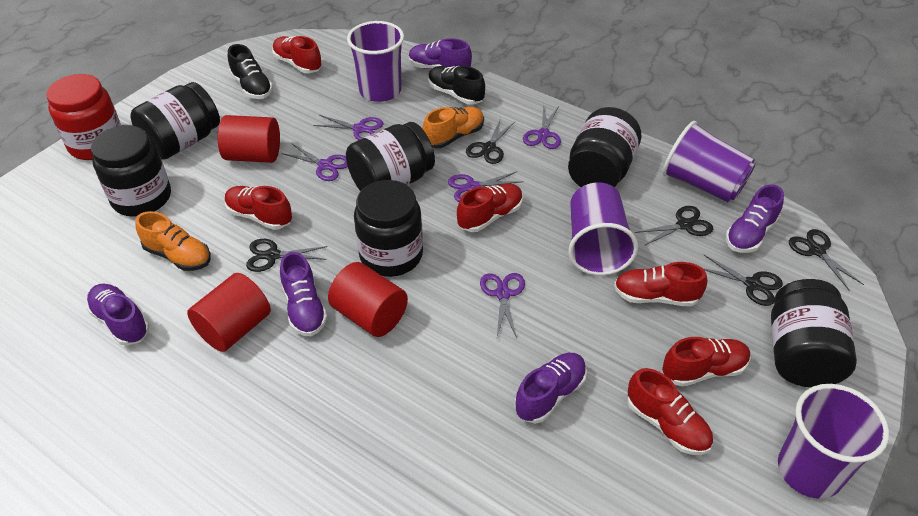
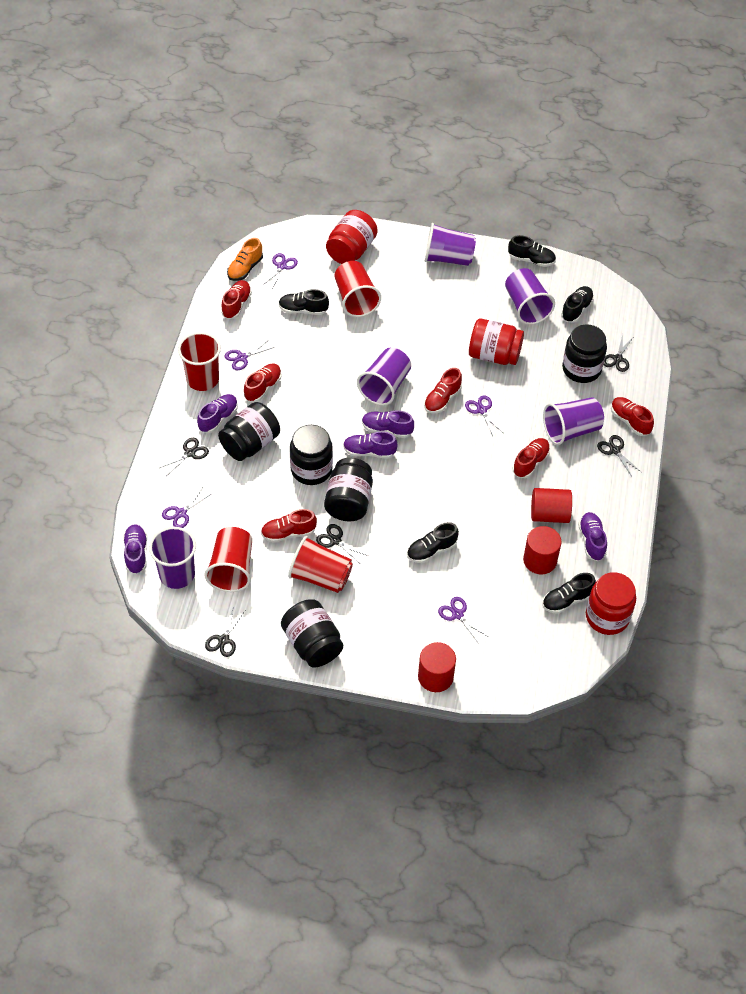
black jar: 6 -> 5
black shoe: 2 -> 5
orange shoe: 2 -> 1
purple cup: 4 -> 5
red cup: 0 -> 4
red jar: 1 -> 3

